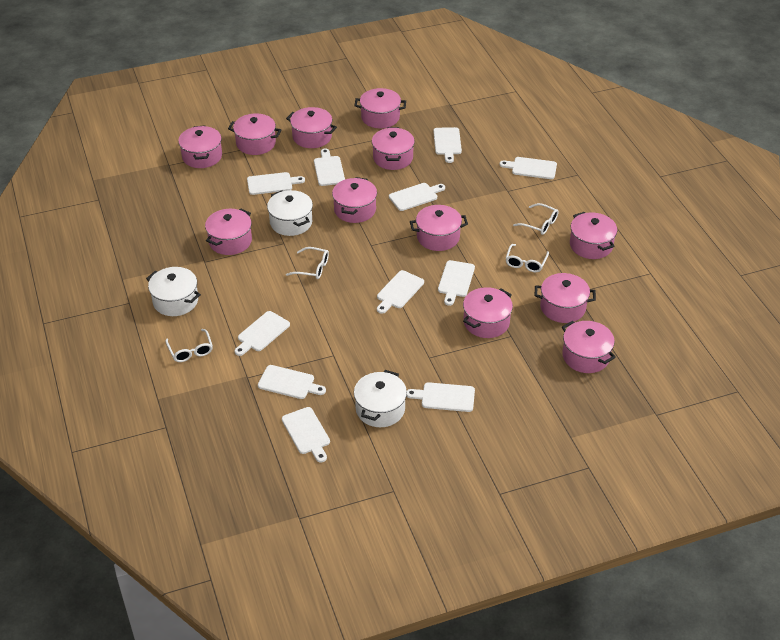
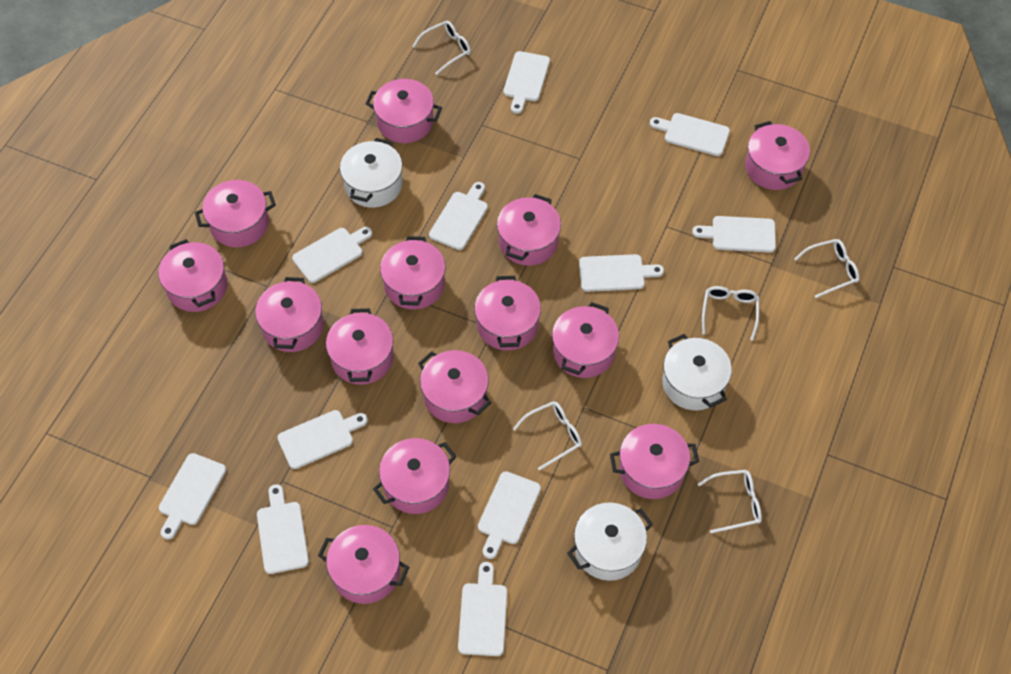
pink pot: 12 -> 14
white glasses: 4 -> 5

